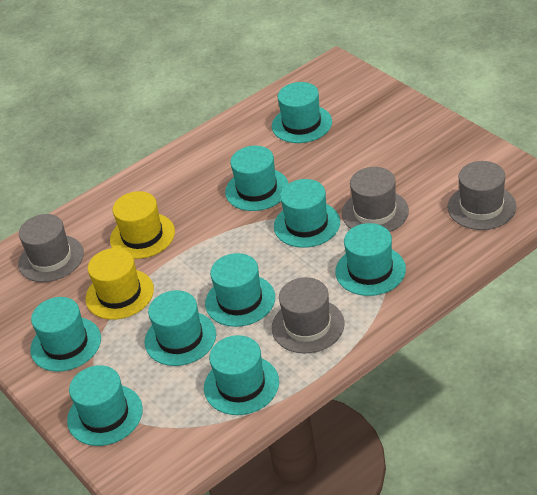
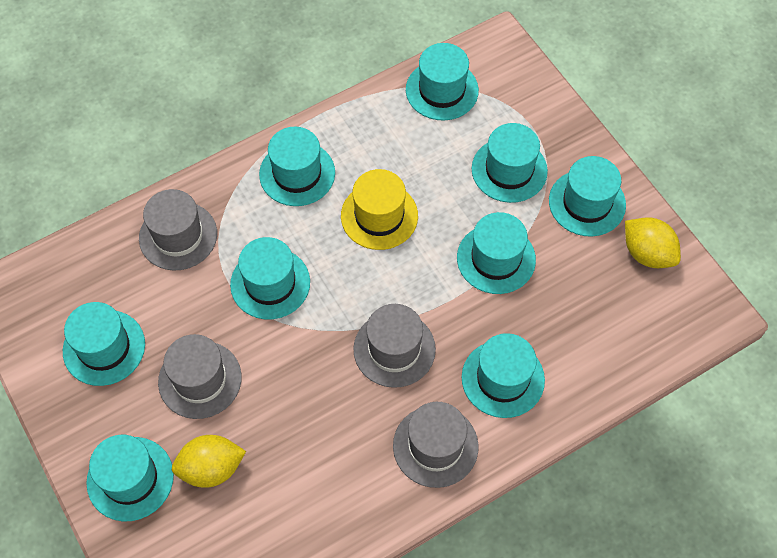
yellow hat: 2 -> 1
yellow lemon: 0 -> 2

